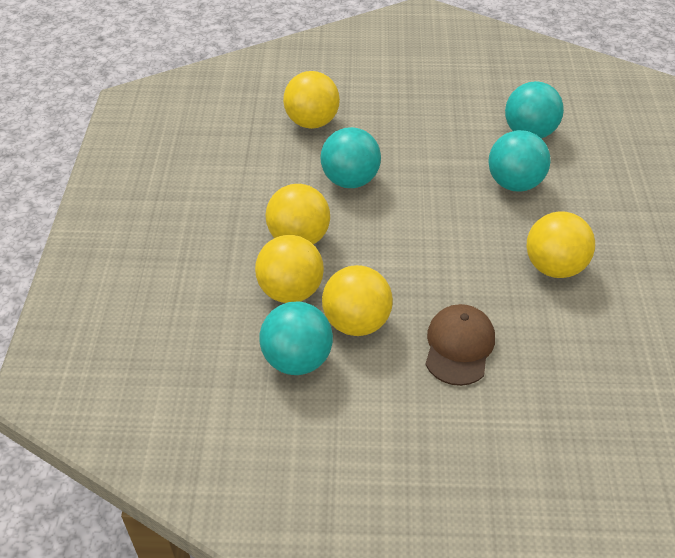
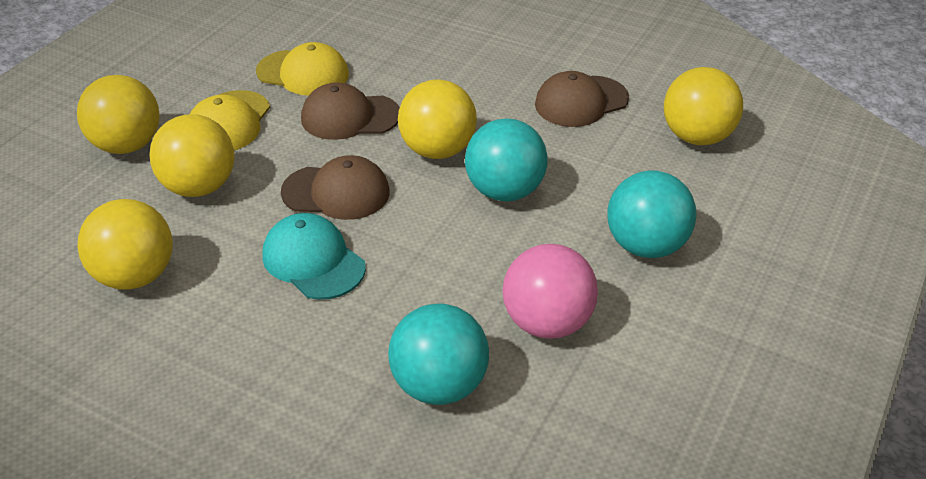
brown cap: 1 -> 3
pink ball: 0 -> 1
turquoise ball: 4 -> 3
turquoise cap: 0 -> 1
yellow cap: 0 -> 2

